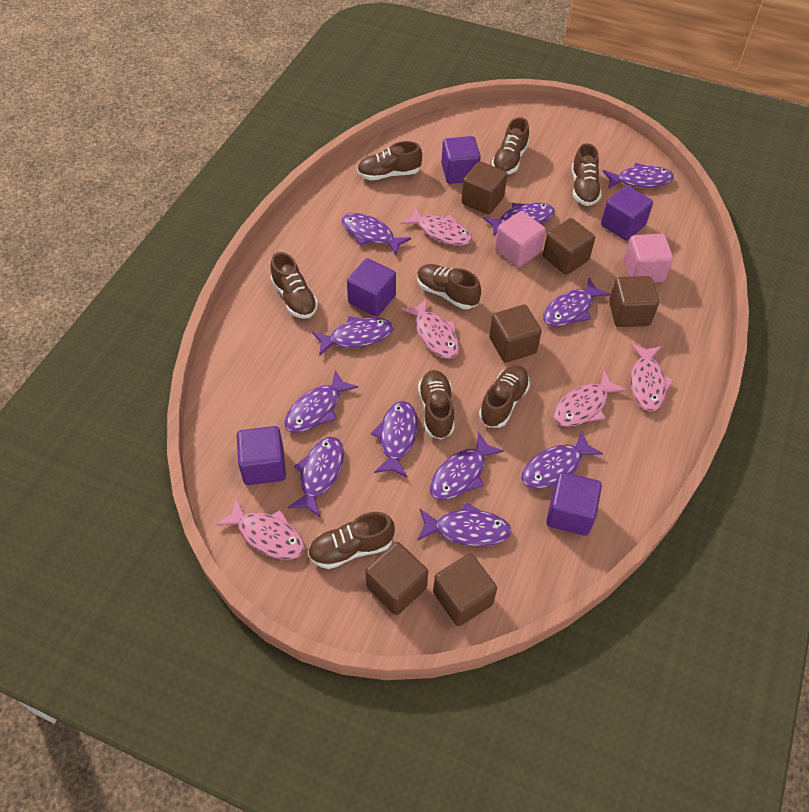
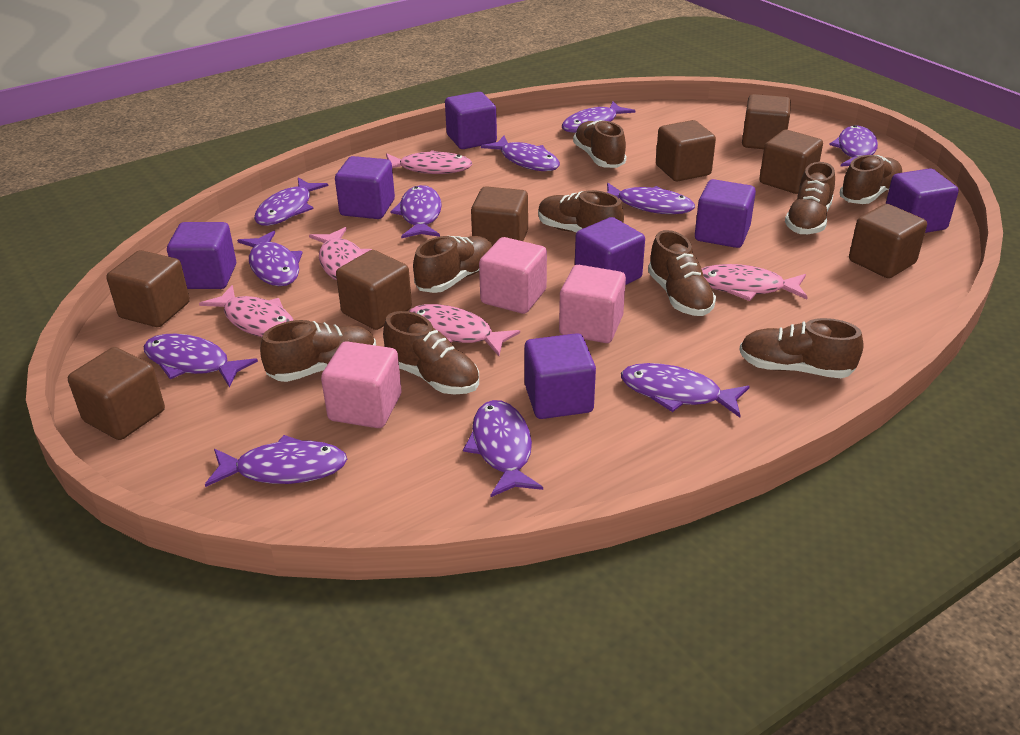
brown cube: 6 -> 8
brown shoe: 8 -> 9
pink cube: 2 -> 3
purple cube: 5 -> 7

